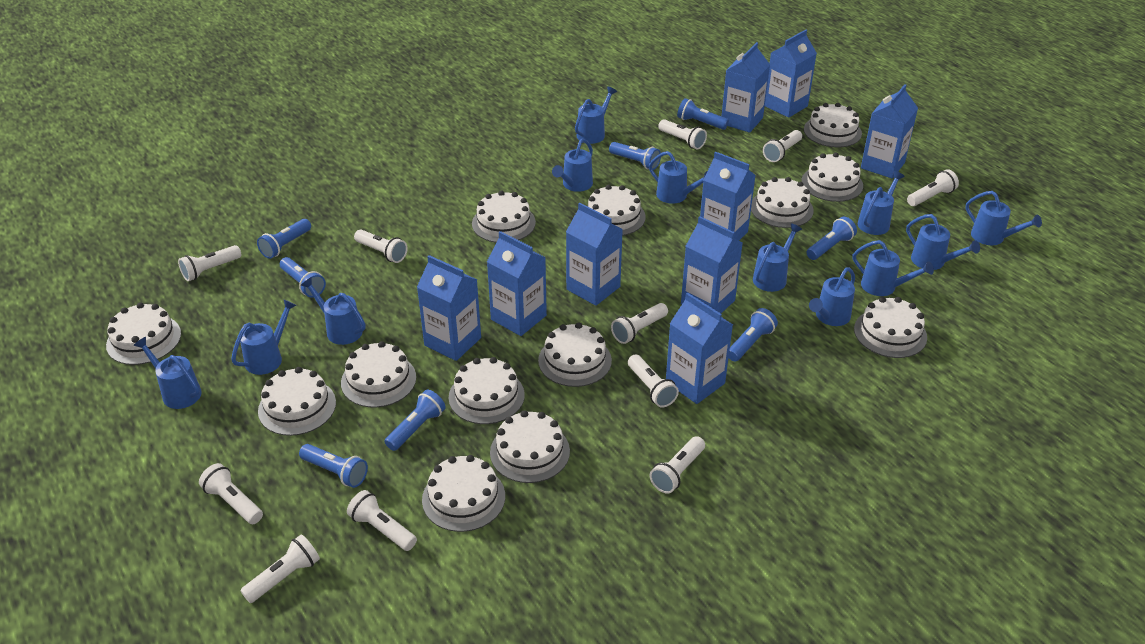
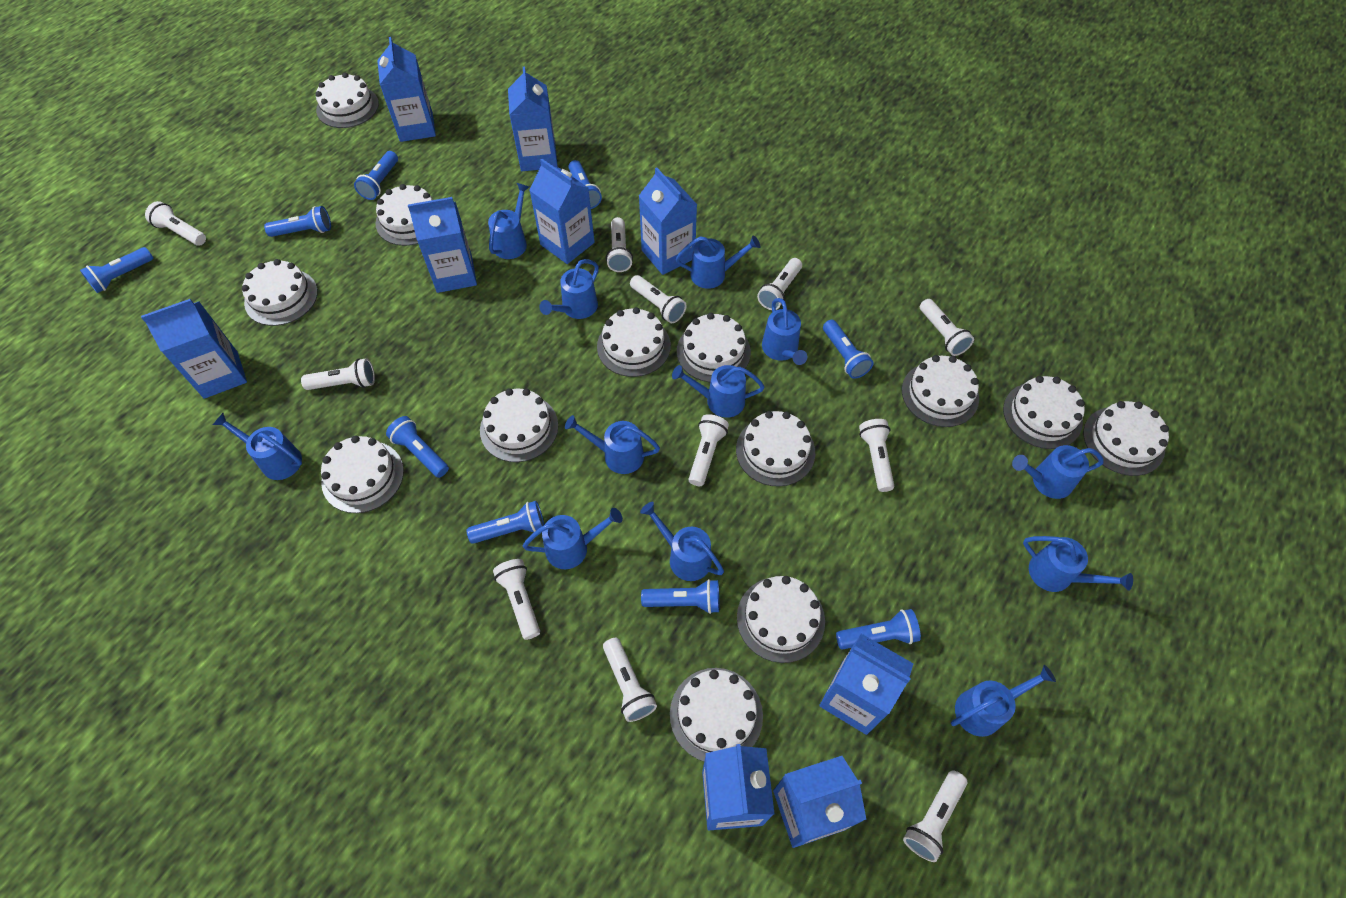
blue flashlight: 8 -> 9

